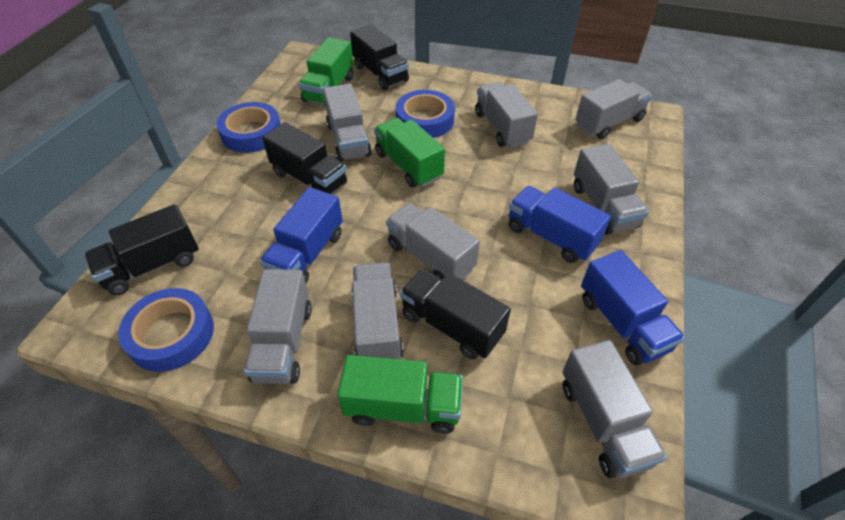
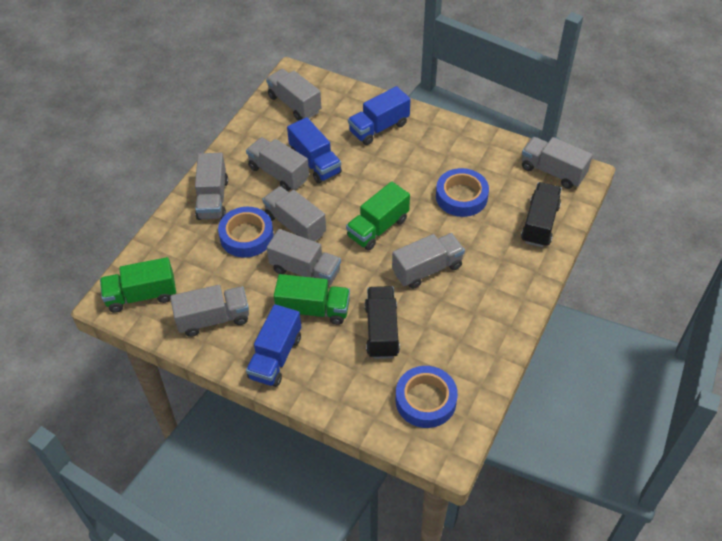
black truck: 4 -> 2

